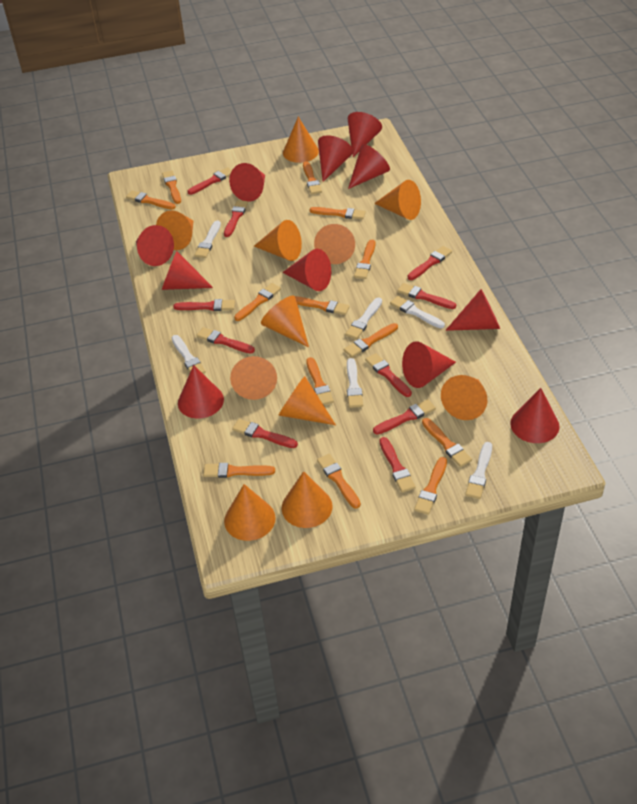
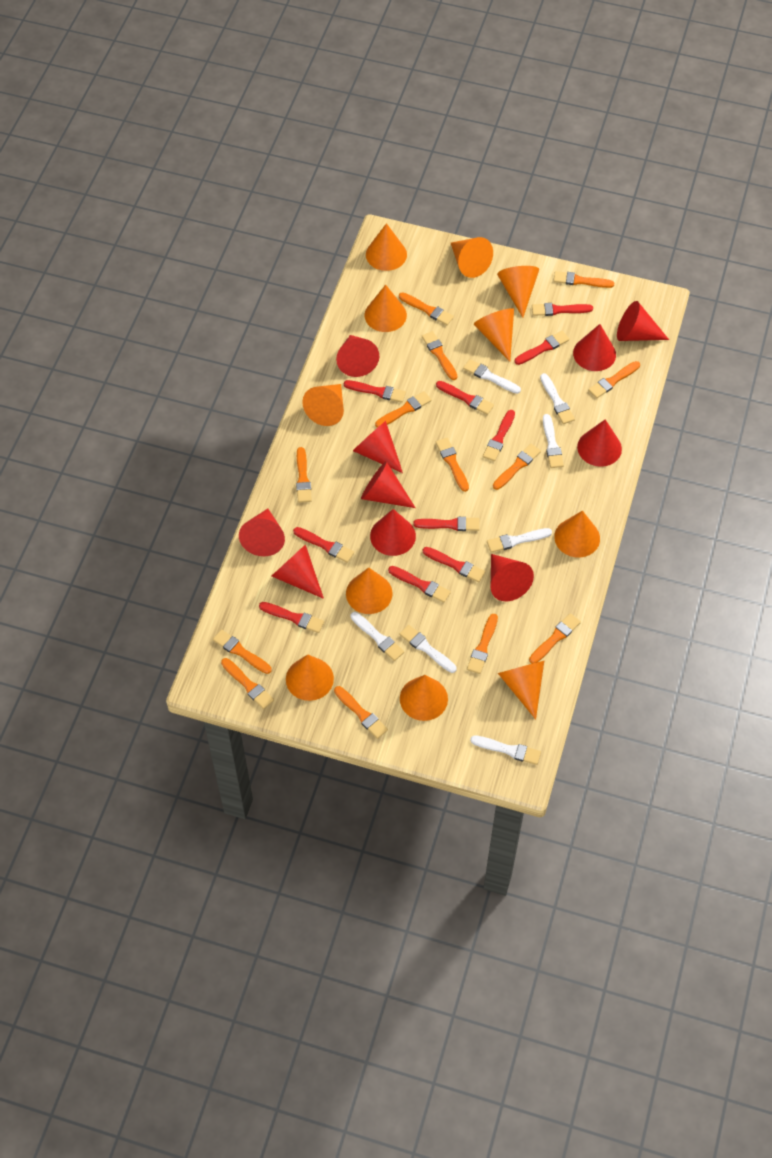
red cone: 11 -> 10
white brush: 6 -> 7

